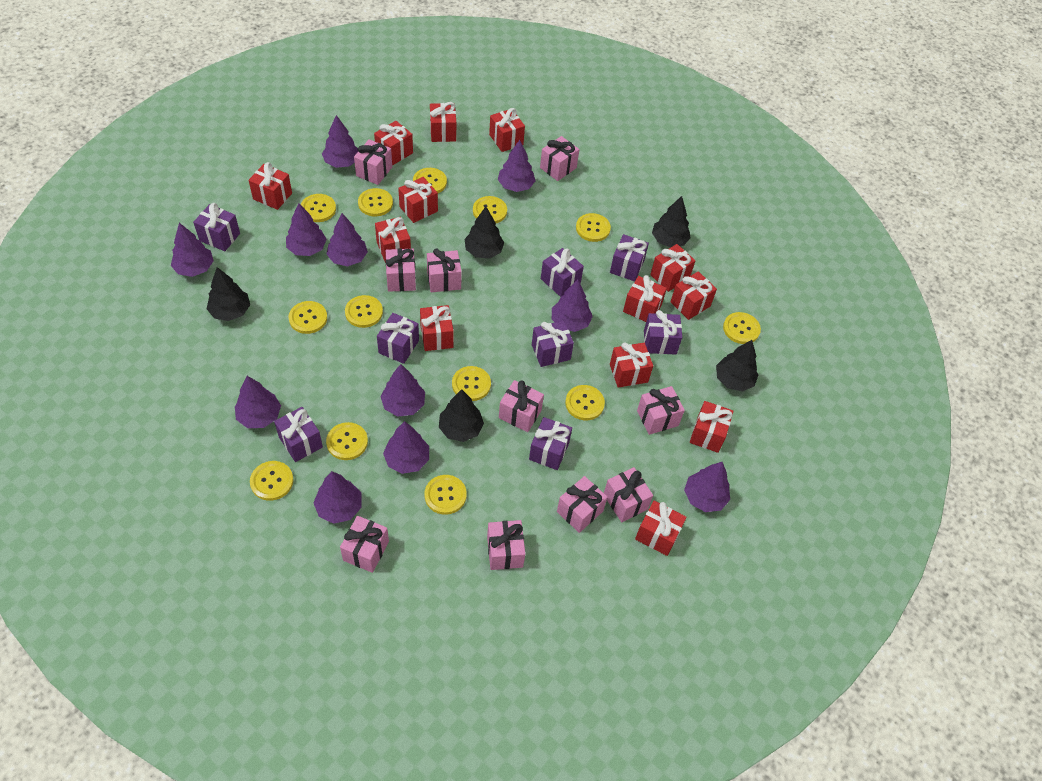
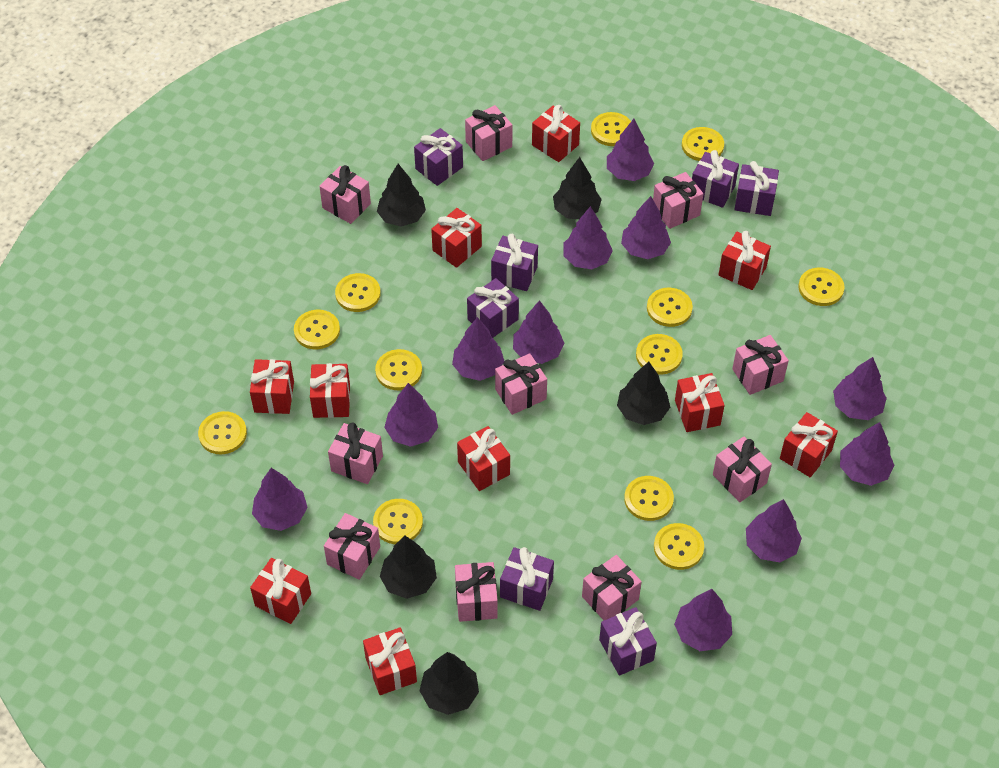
purple gift: 8 -> 7
red gift: 13 -> 10
yellow button: 13 -> 12

